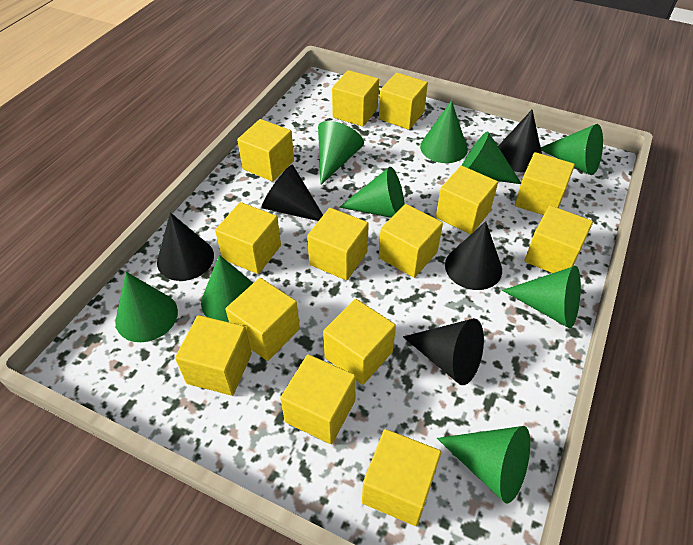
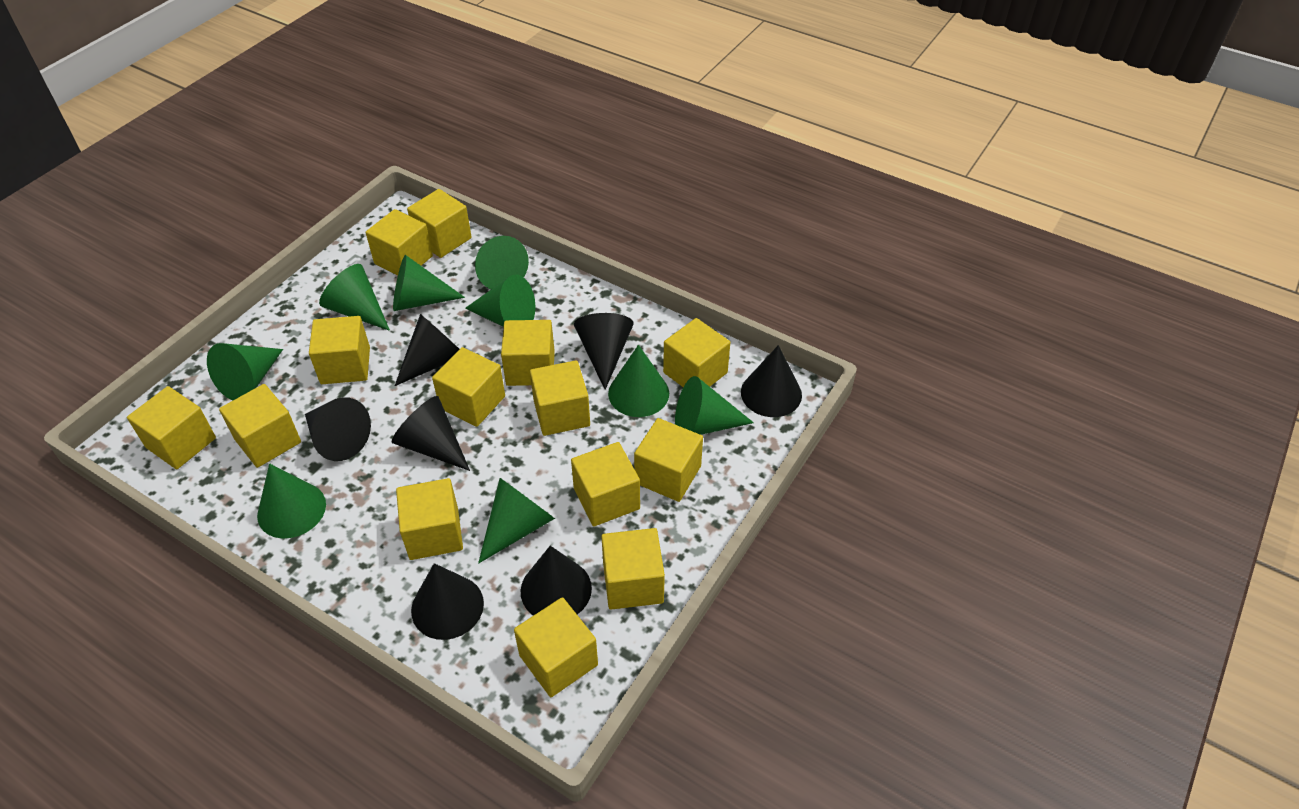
black cone: 5 -> 7

